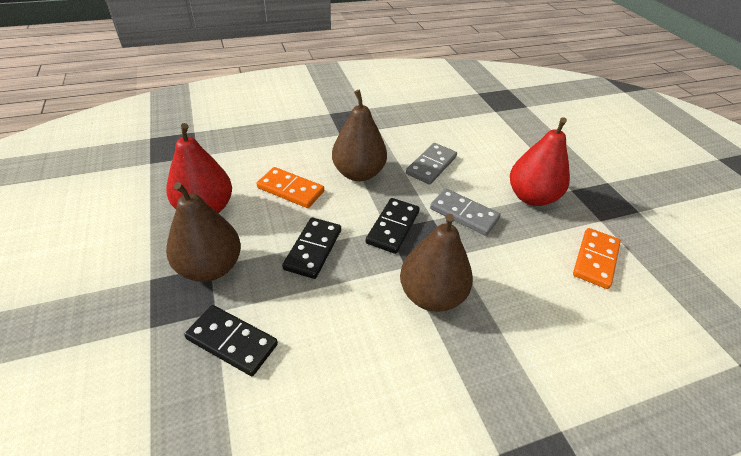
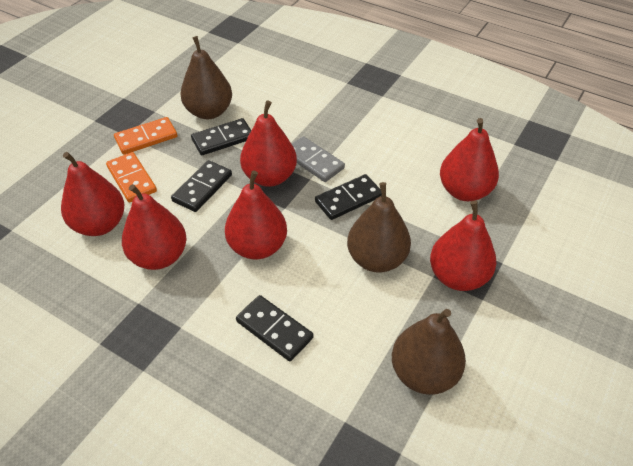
black domino: 3 -> 4
grey domino: 2 -> 1
red pear: 2 -> 6

